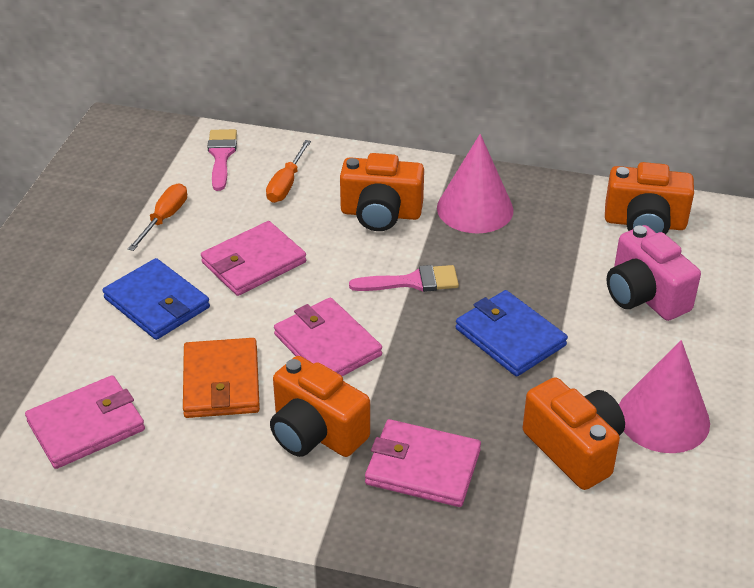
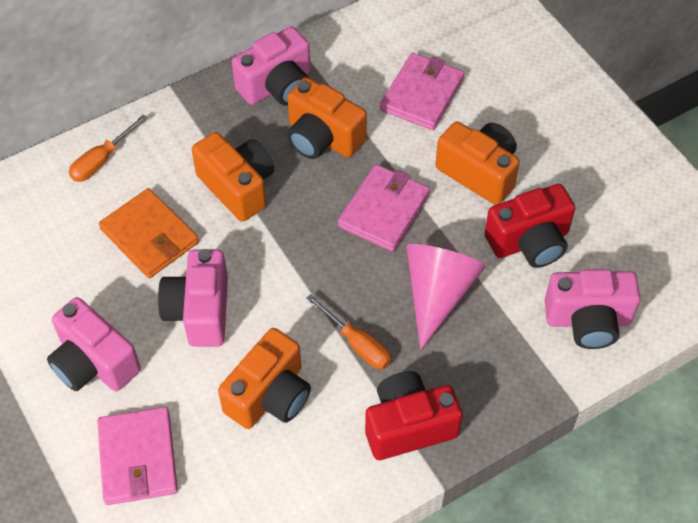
blue wallet: 2 -> 0
pink brush: 2 -> 0
pink camera: 1 -> 4
pink cone: 2 -> 1
pink wallet: 4 -> 3
red camera: 0 -> 2

